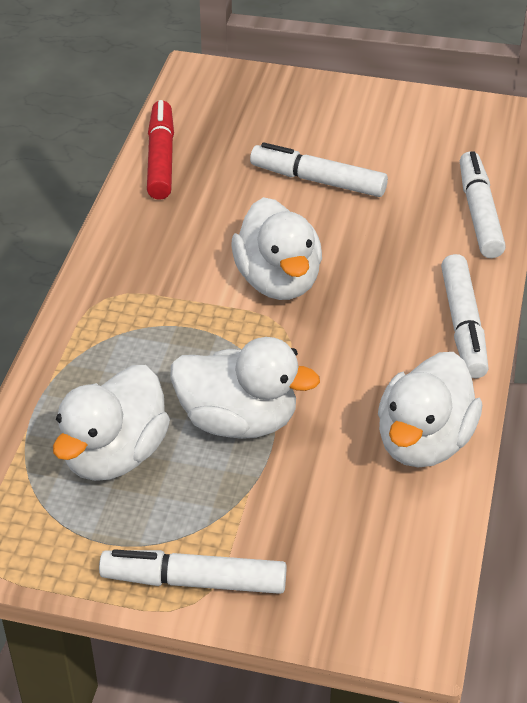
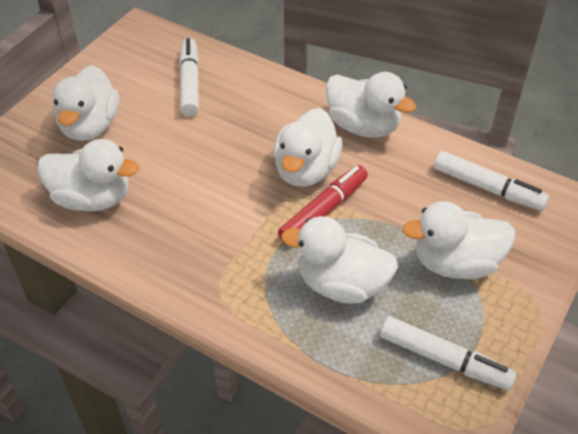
white duck: 4 -> 6
white marker: 4 -> 3

